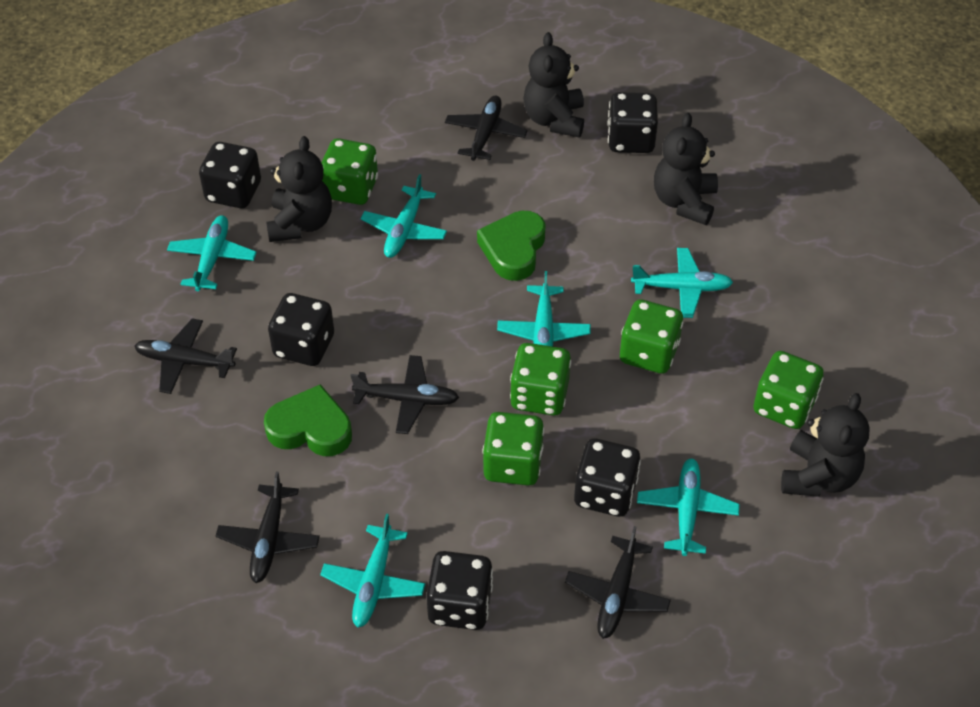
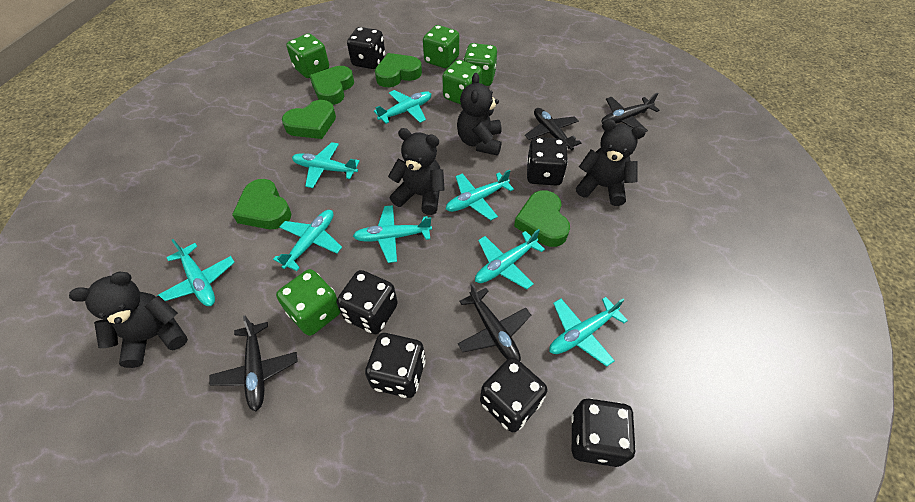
black dice: 5 -> 6
black plane: 5 -> 4
green heart: 2 -> 5
turquoise plane: 6 -> 8

